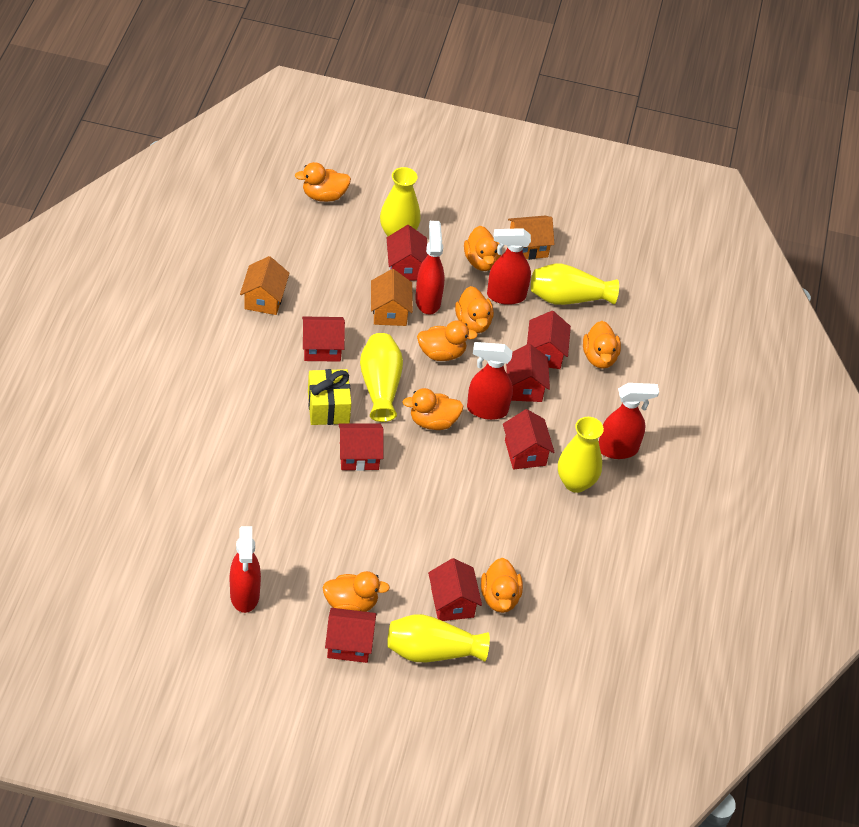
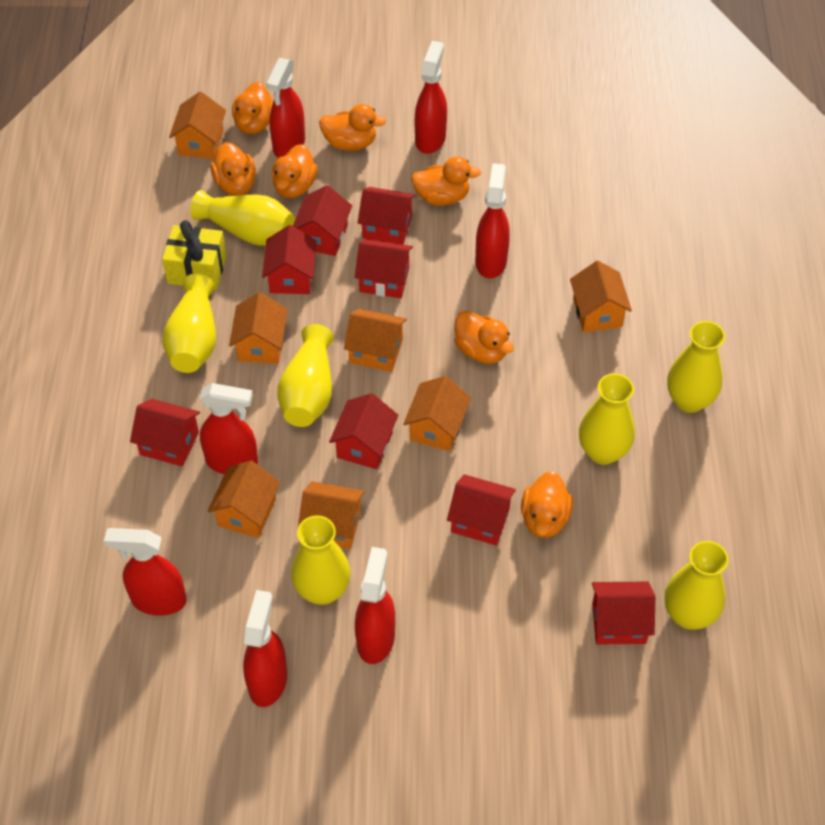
orange duck: 8 -> 7
orange house: 3 -> 7
red spray bottle: 5 -> 7
yellow vase: 5 -> 7

